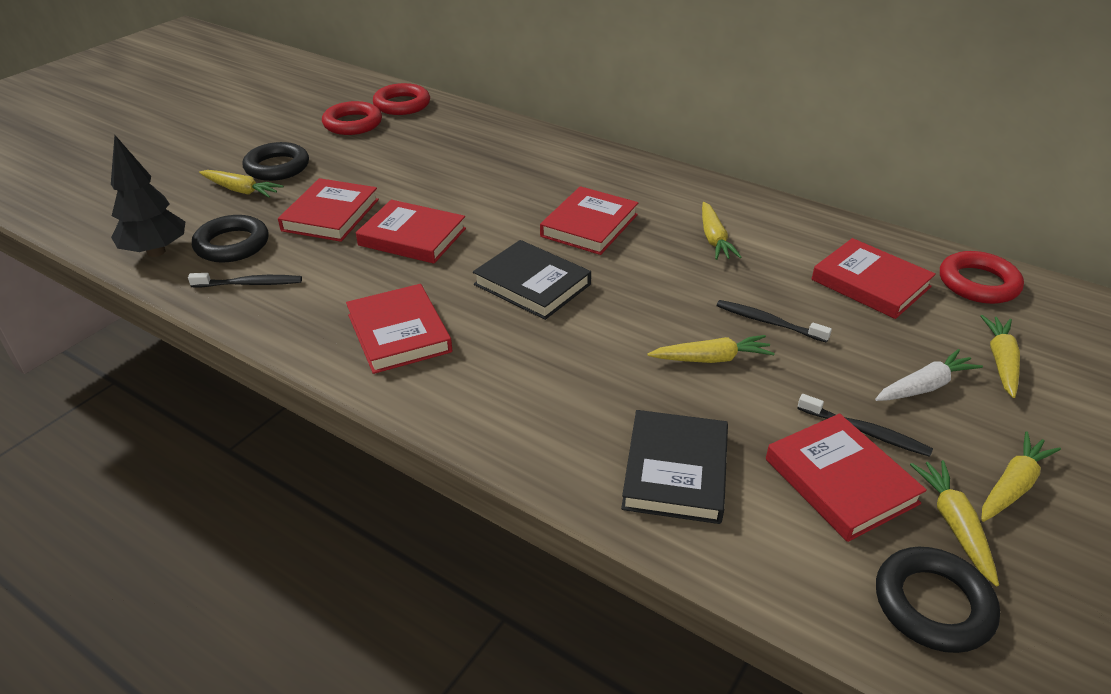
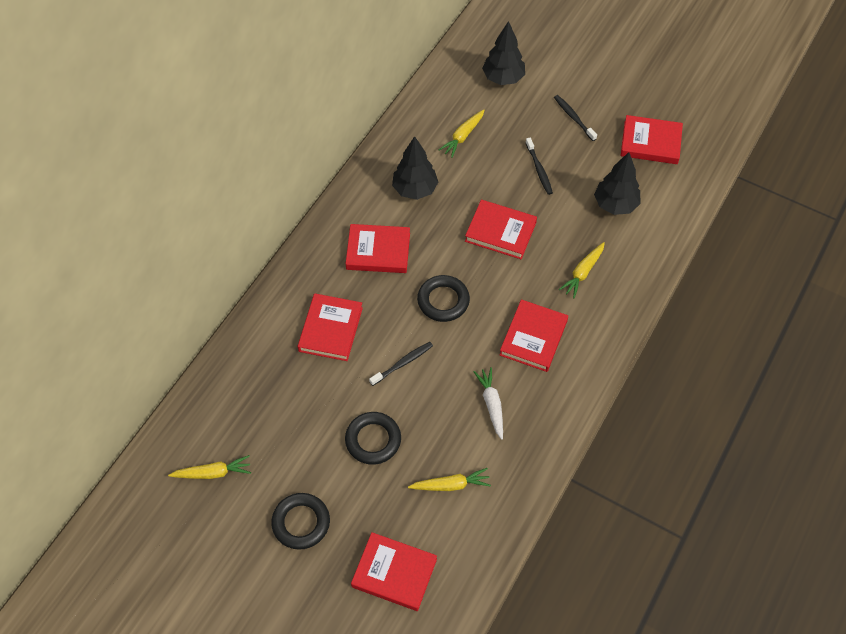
black book: 2 -> 0
black tree: 1 -> 3
red ring: 3 -> 0
yellow carrot: 6 -> 4

